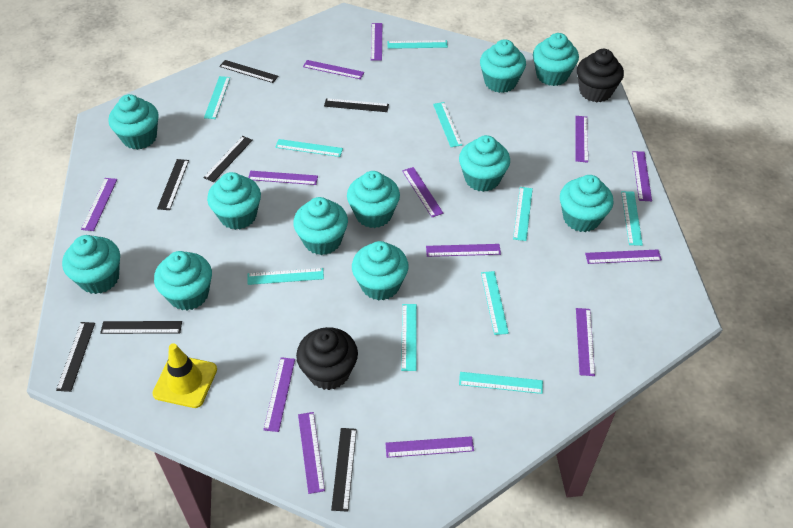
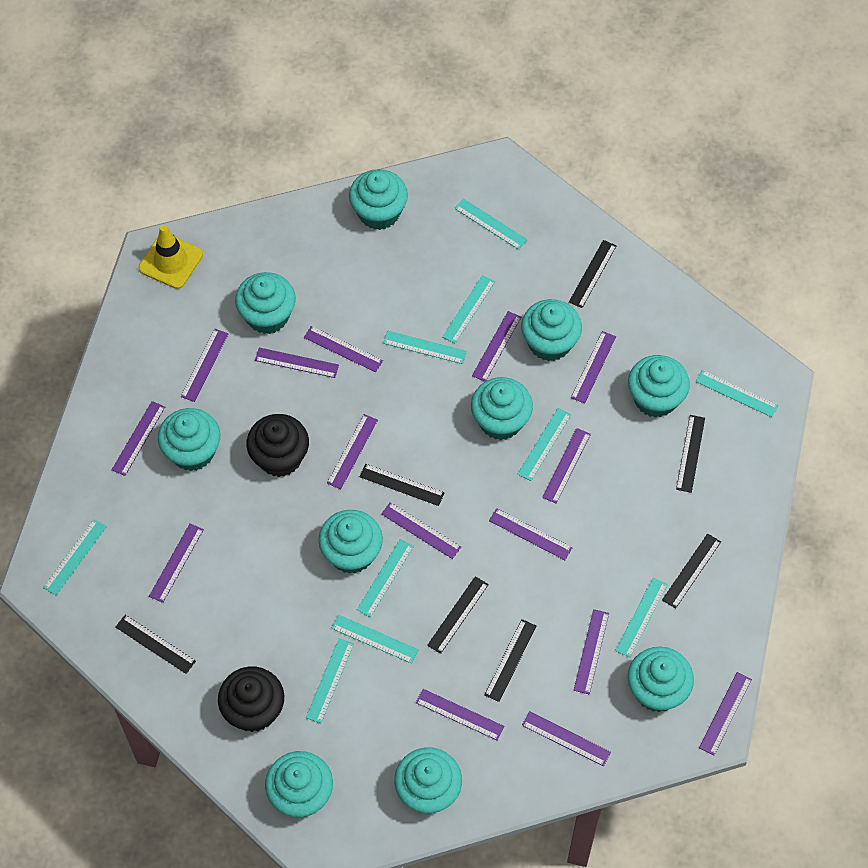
purple ruler: 13 -> 15
turquoise cupcake: 11 -> 10

